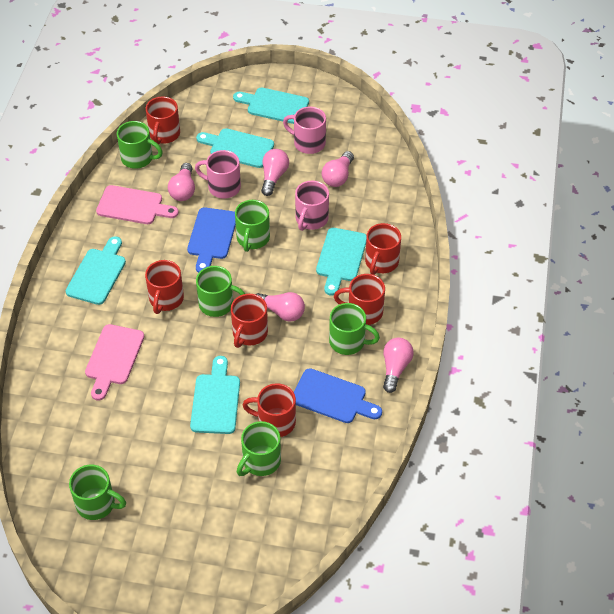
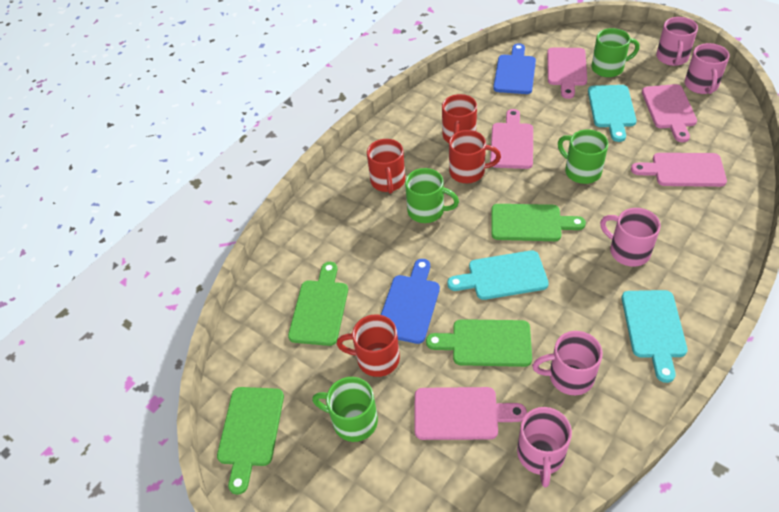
green cutting board: 0 -> 4
green mug: 6 -> 4
pink cutting board: 2 -> 5
pink light bulb: 5 -> 0
pink mug: 3 -> 5
red mug: 6 -> 4
turquoise cutting board: 5 -> 3

